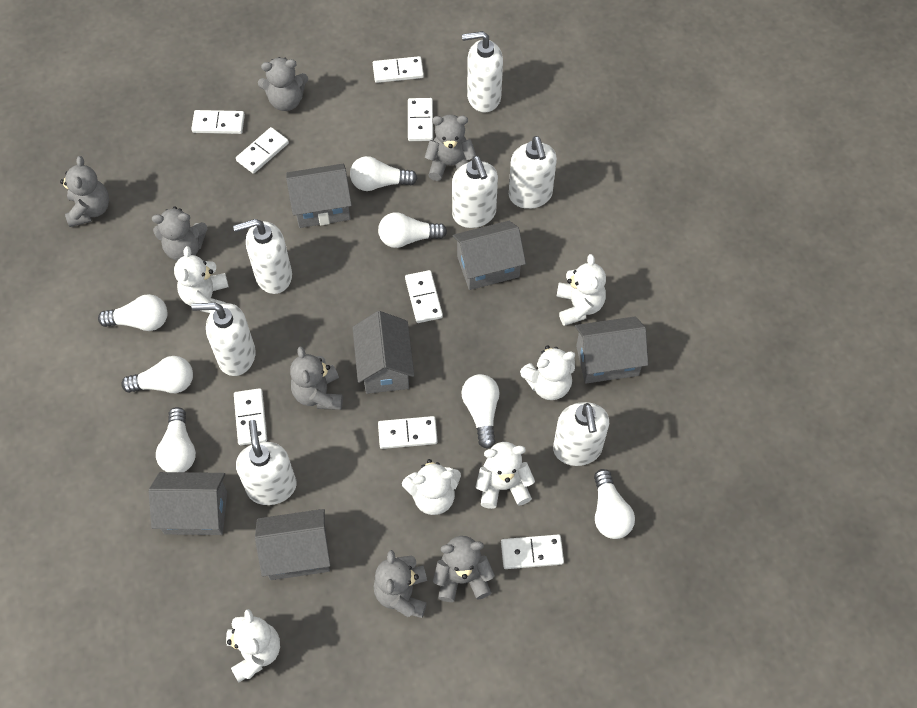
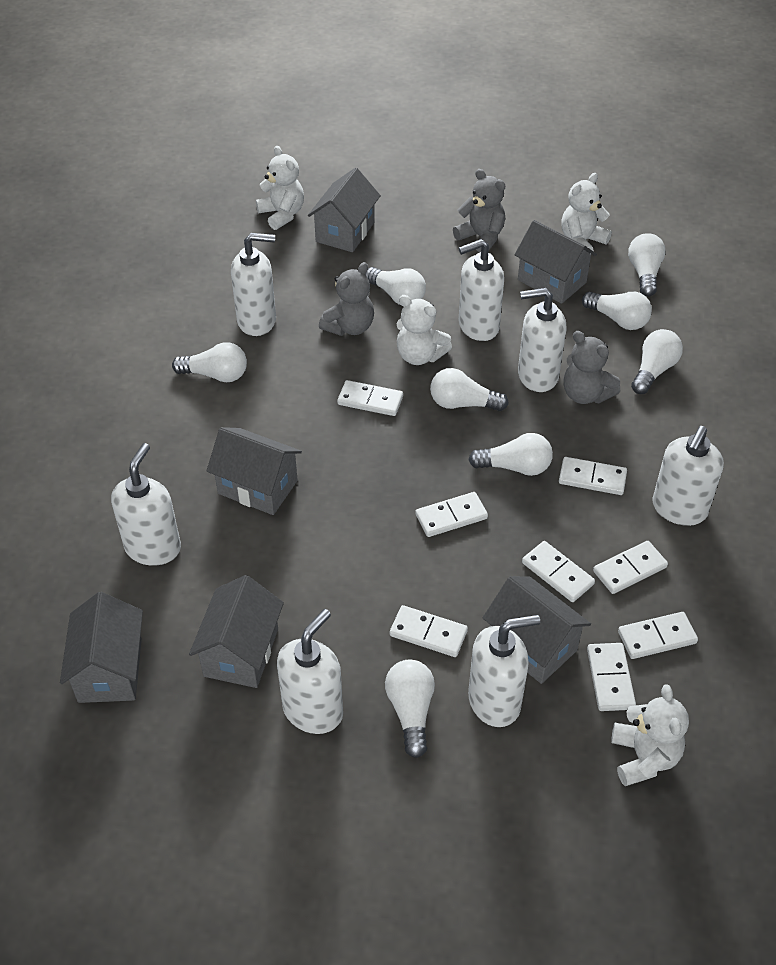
grey teddy bear: 7 -> 3
white light bulb: 7 -> 8
white teddy bear: 6 -> 4

